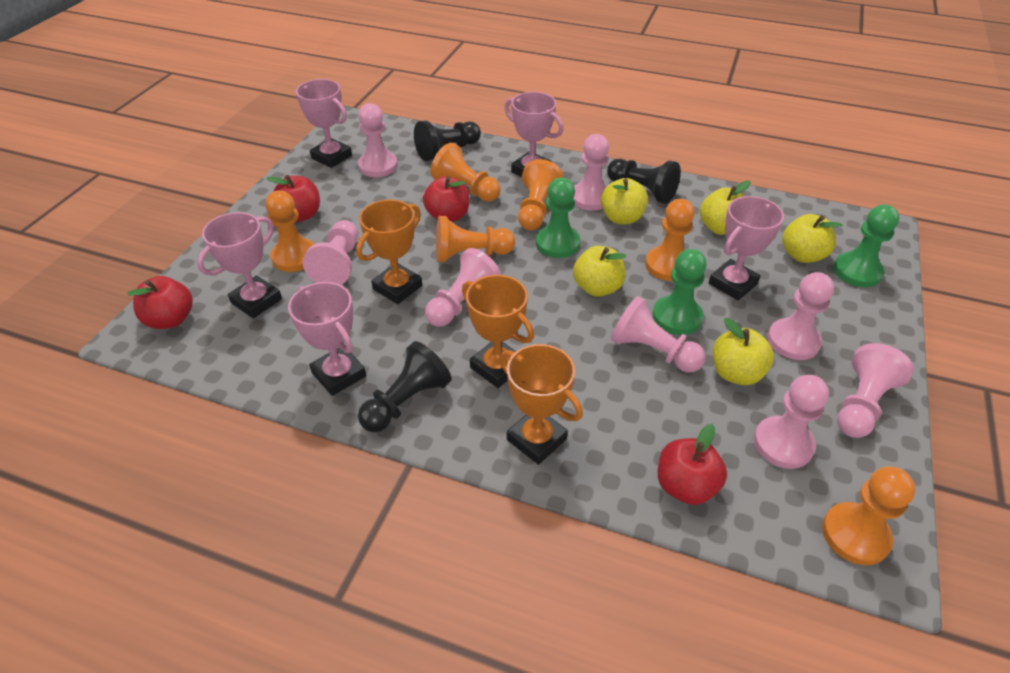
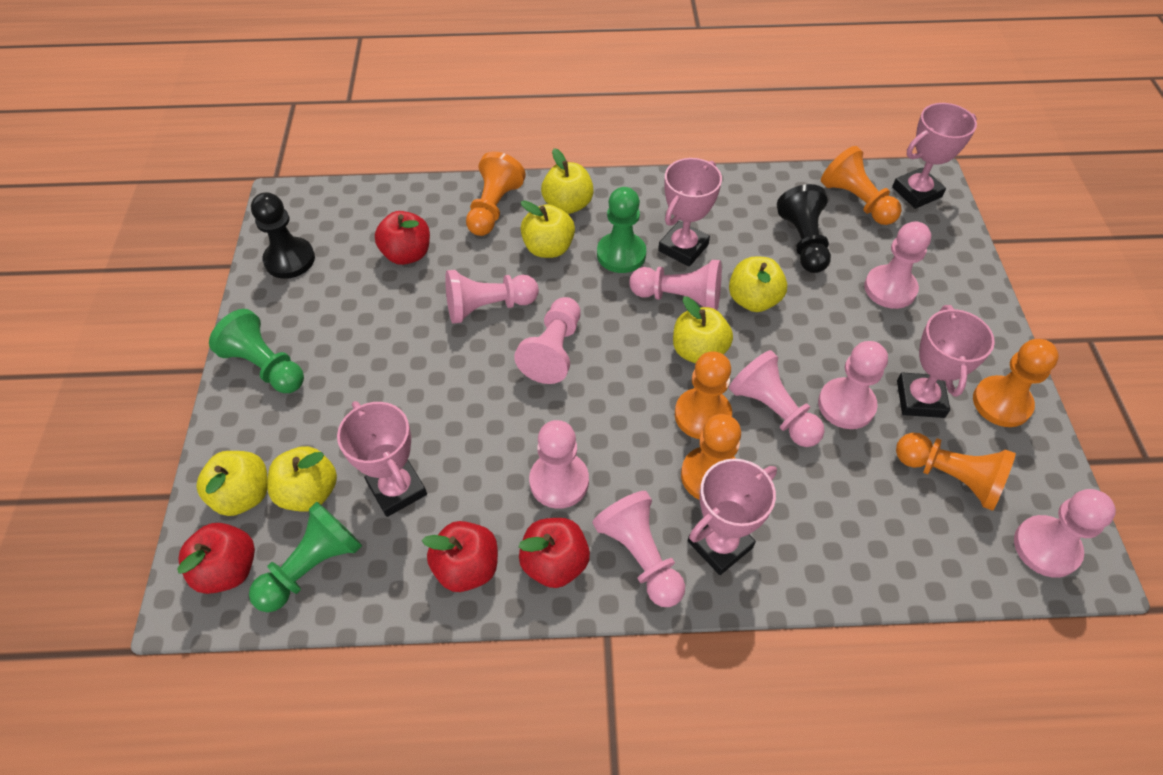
black pawn: 3 -> 2
orange trophy: 3 -> 0
pink pawn: 8 -> 9
yellow apple: 5 -> 6

